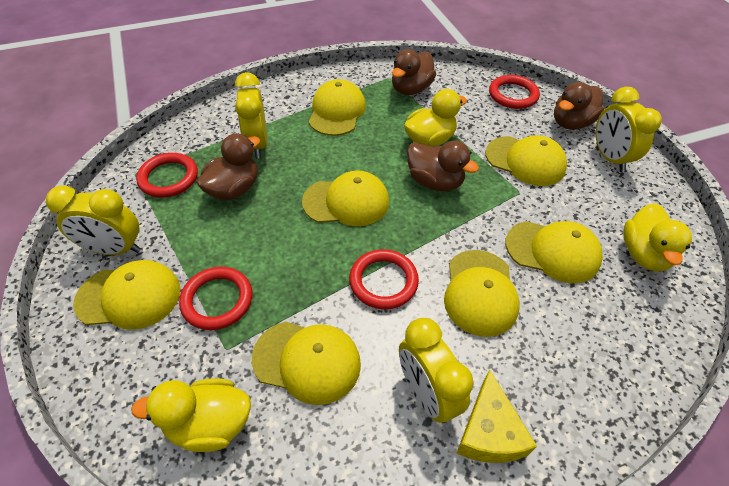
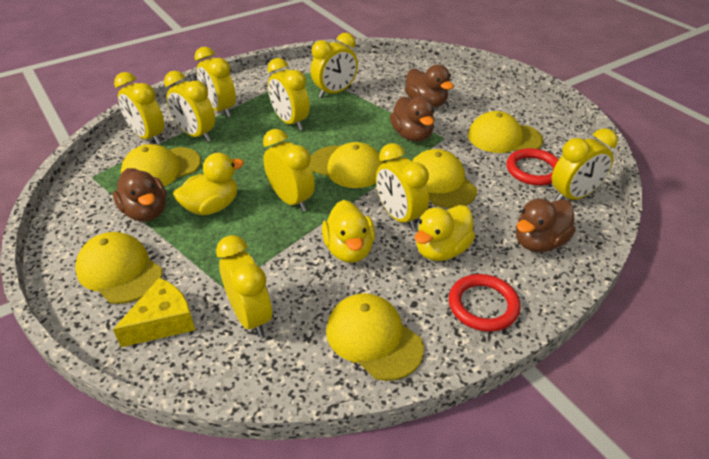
red ring: 4 -> 2
yellow cap: 7 -> 6
yellow clock: 4 -> 9

